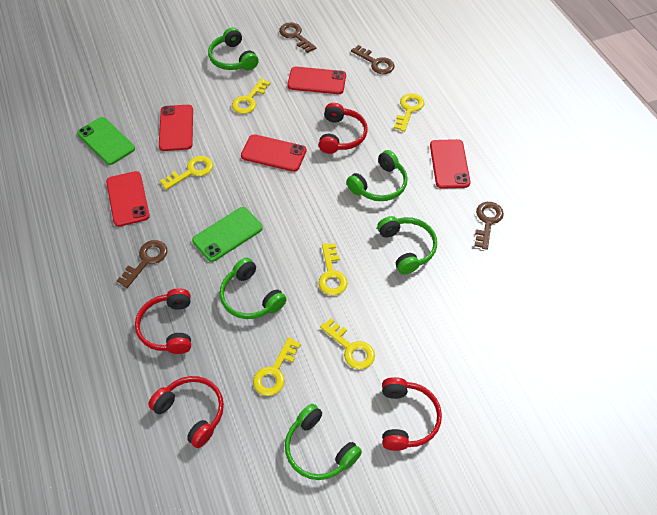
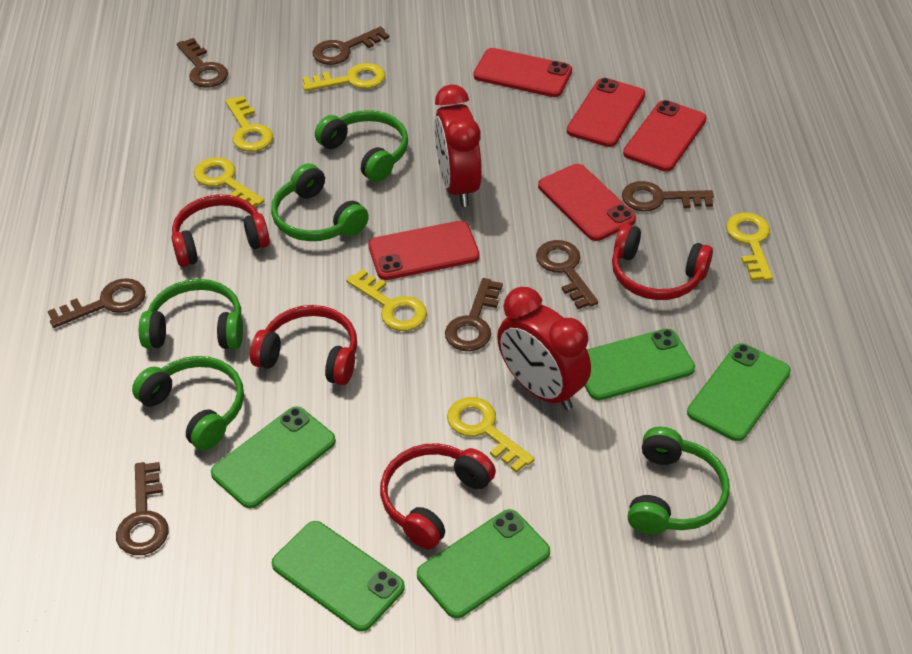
brown key: 4 -> 7
green phone: 2 -> 5
red clock: 0 -> 2

